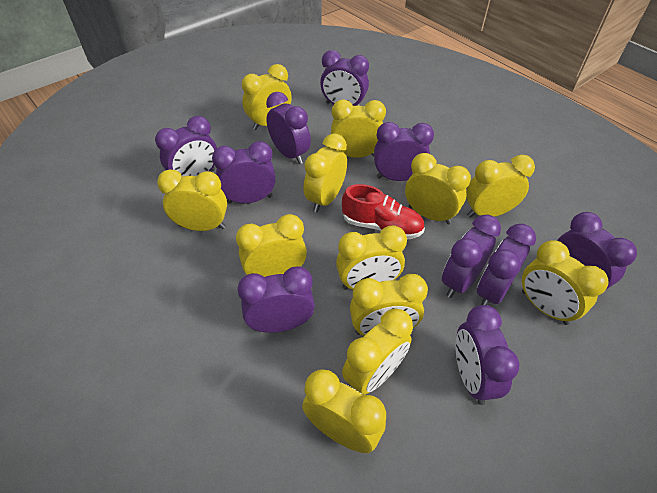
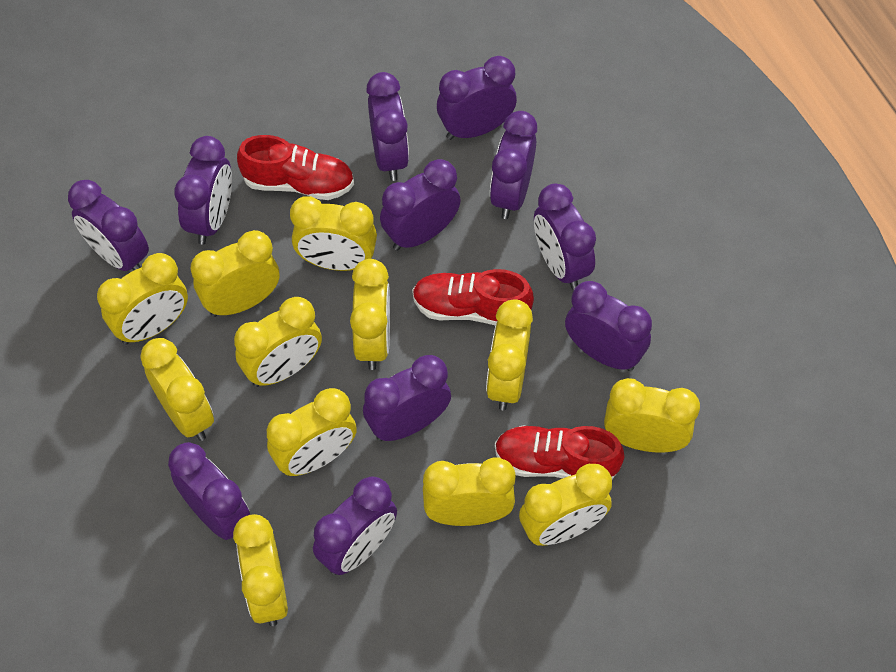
purple clock: 10 -> 11
red shoe: 1 -> 3

